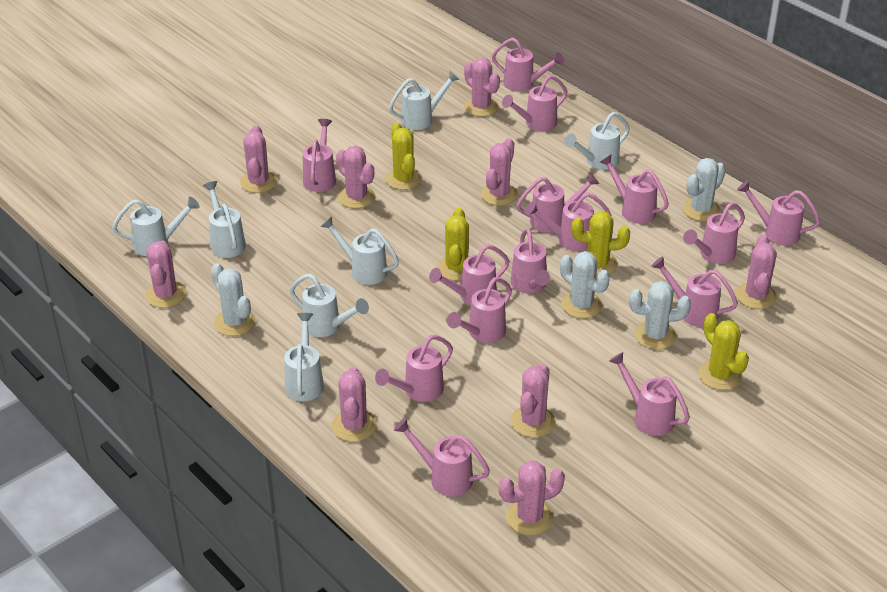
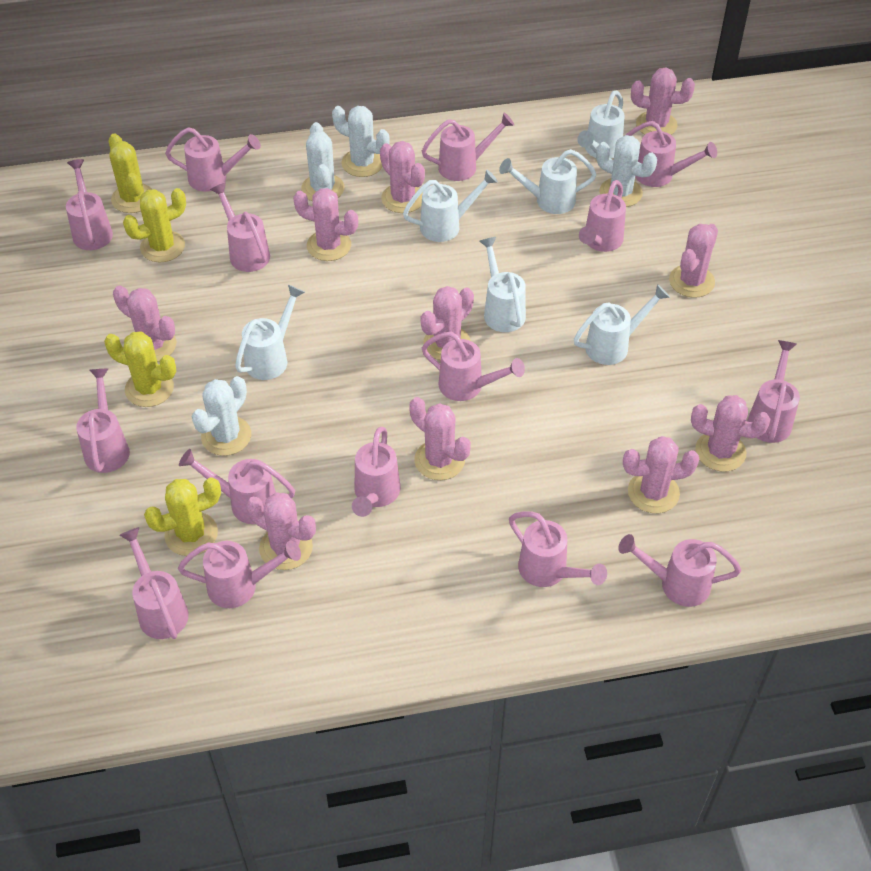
pink cactus: 9 -> 10
white watering can: 7 -> 6

